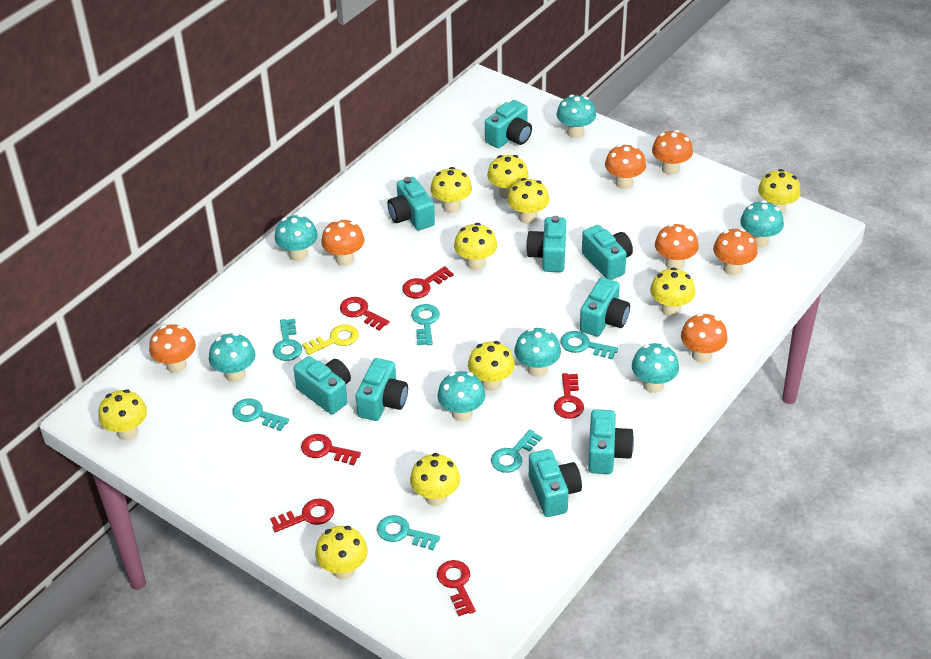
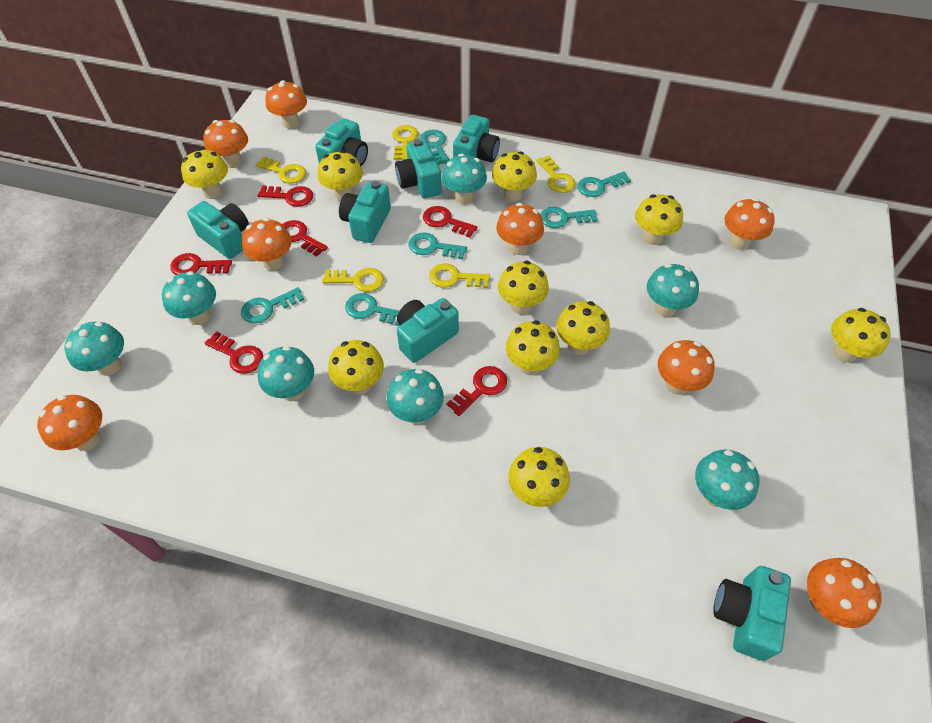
orange mushroom: 7 -> 8
turquoise camera: 9 -> 7
yellow key: 1 -> 5

